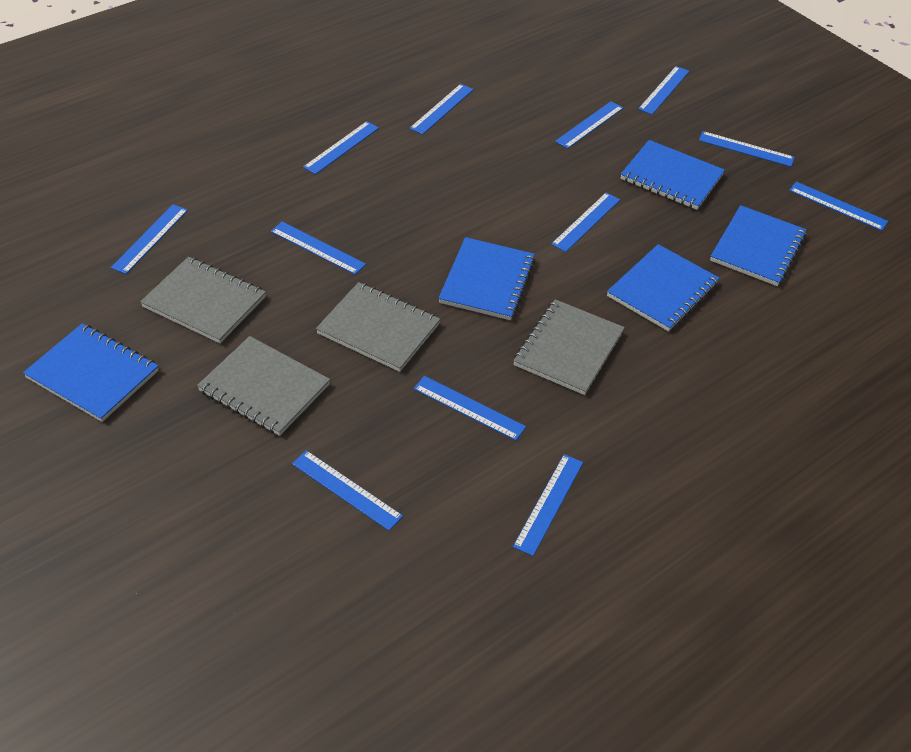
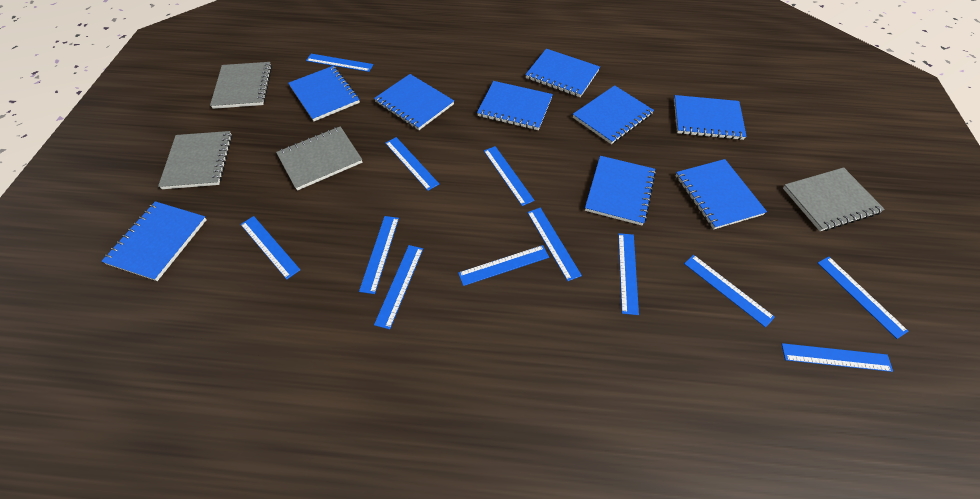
blue notebook: 5 -> 9

